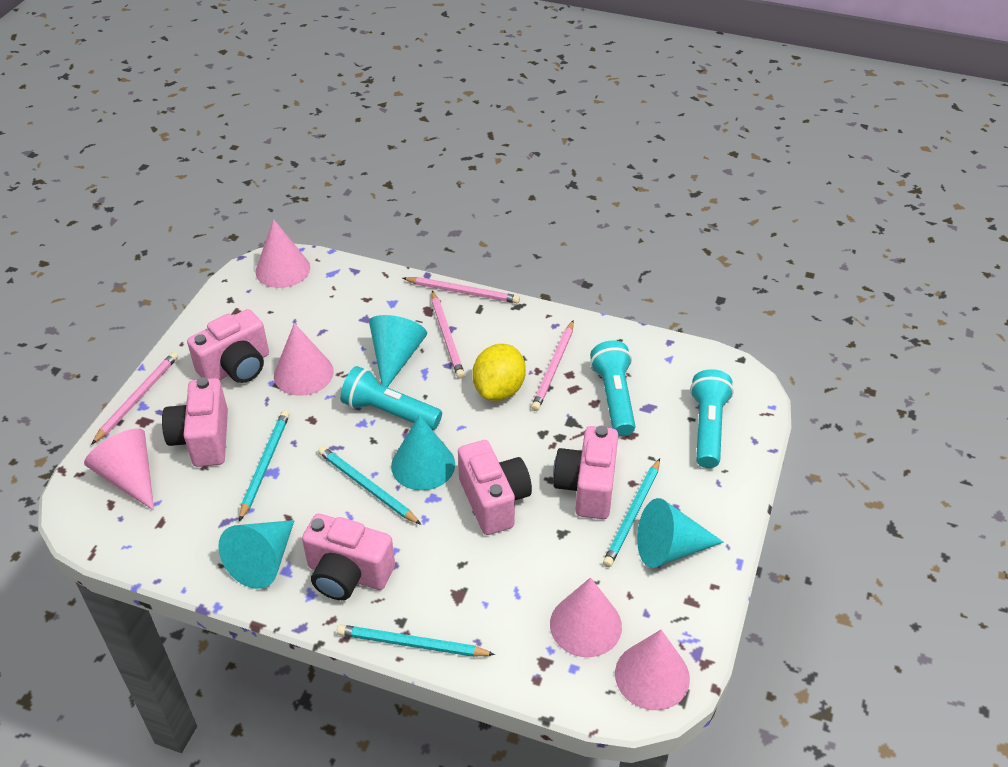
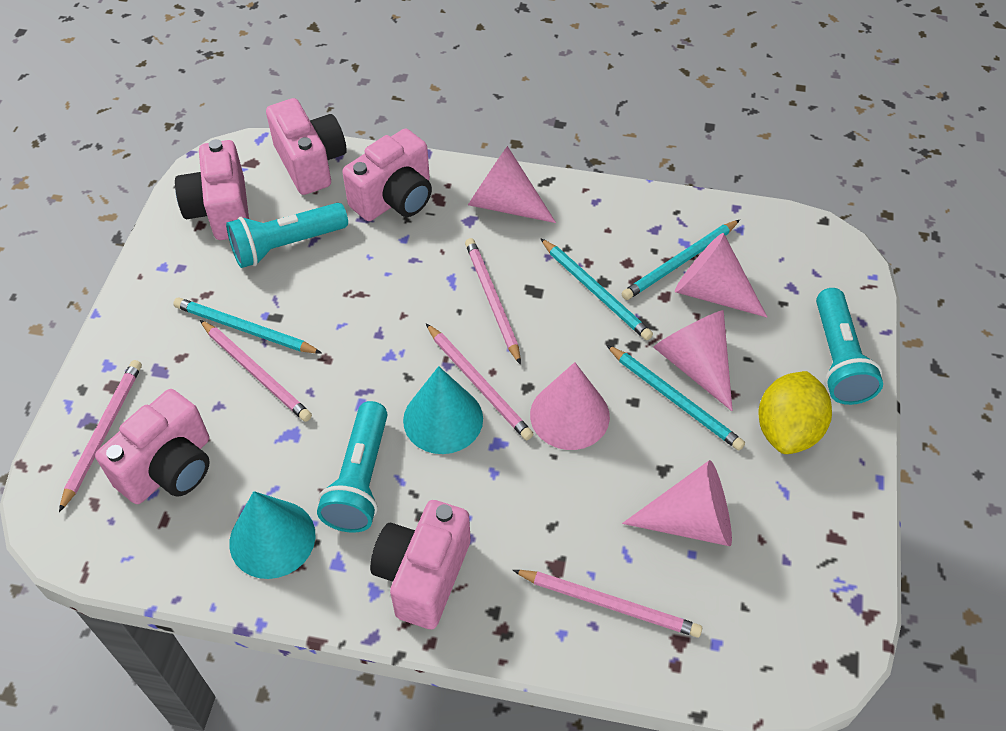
pink pencil: 4 -> 5
turquoise cone: 4 -> 2

